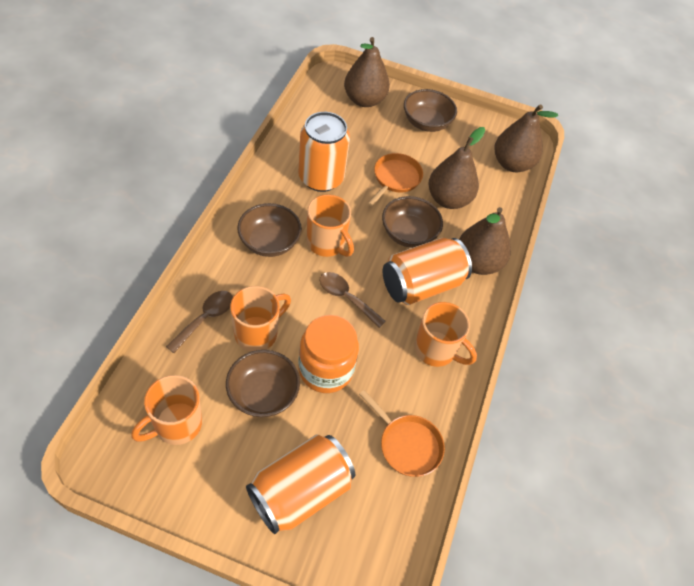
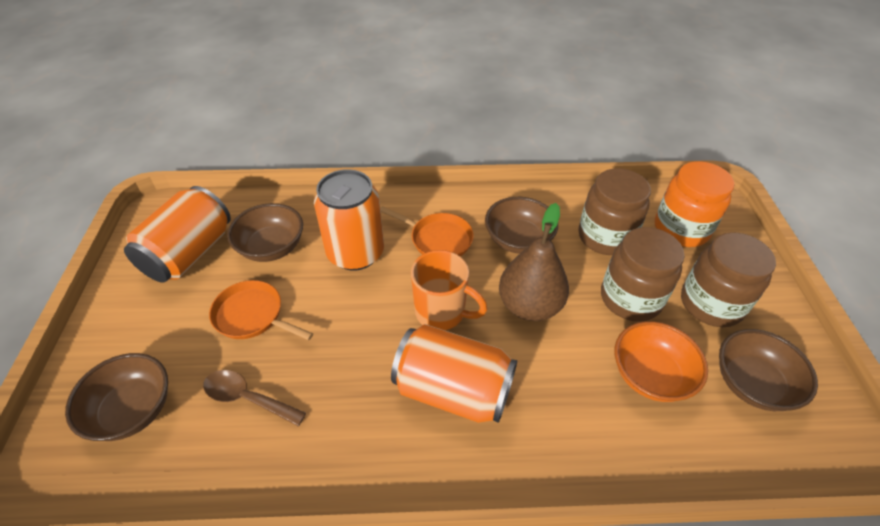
brown jar: 0 -> 3
brown pear: 4 -> 1
brown spoon: 2 -> 1
orange bowl: 0 -> 1
orange mug: 4 -> 1

